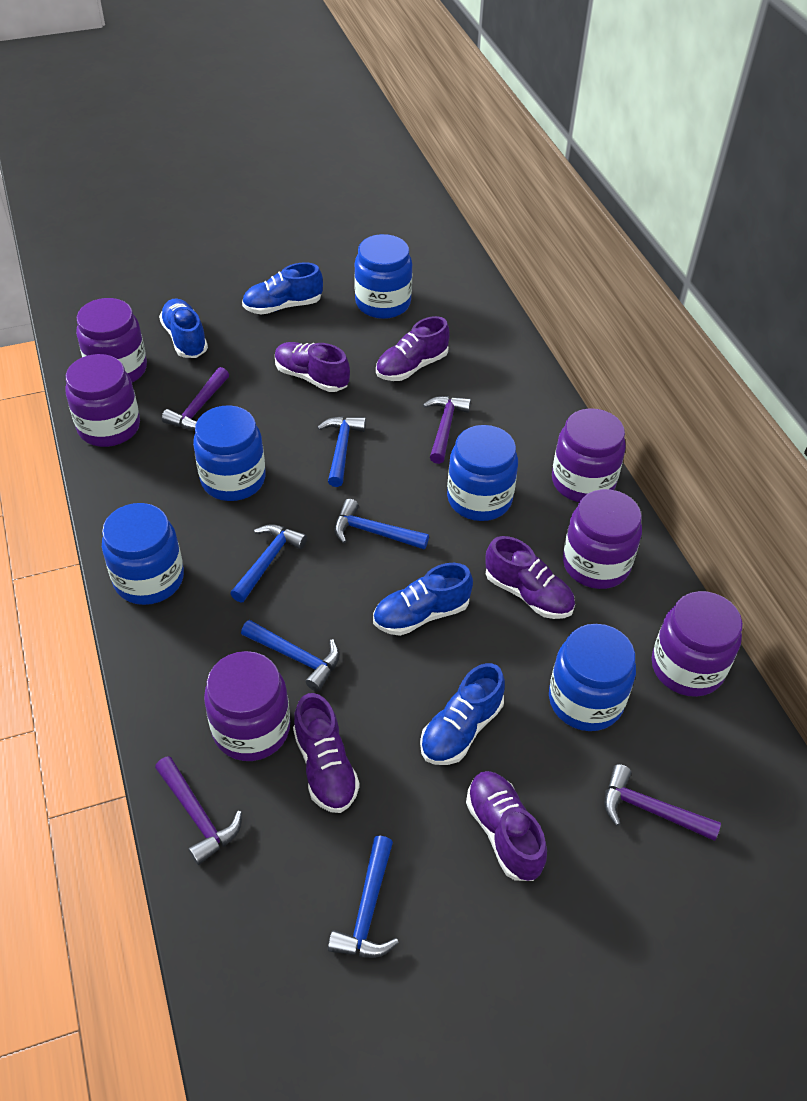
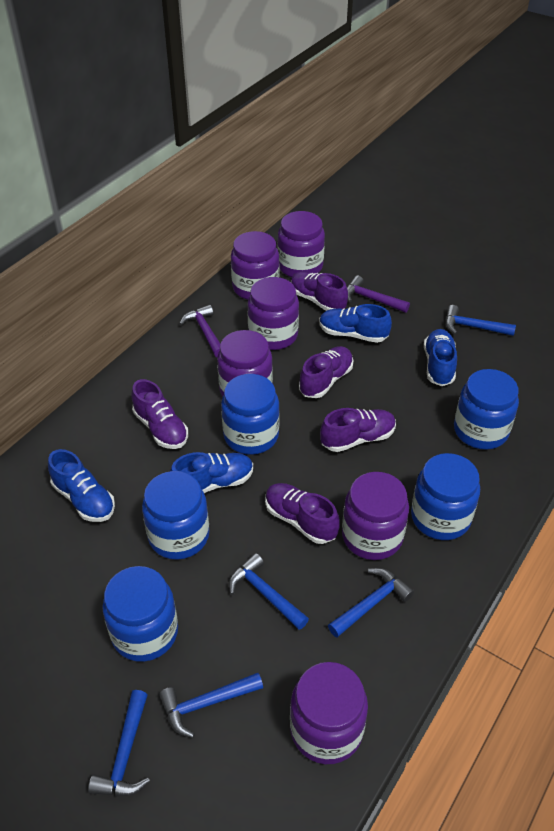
purple hammer: 4 -> 2

